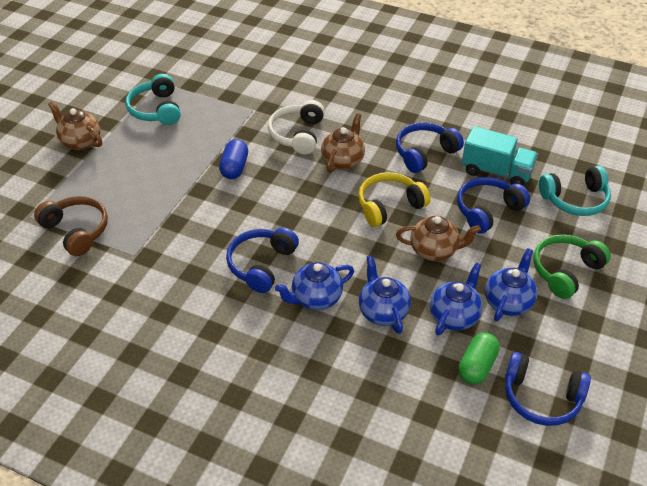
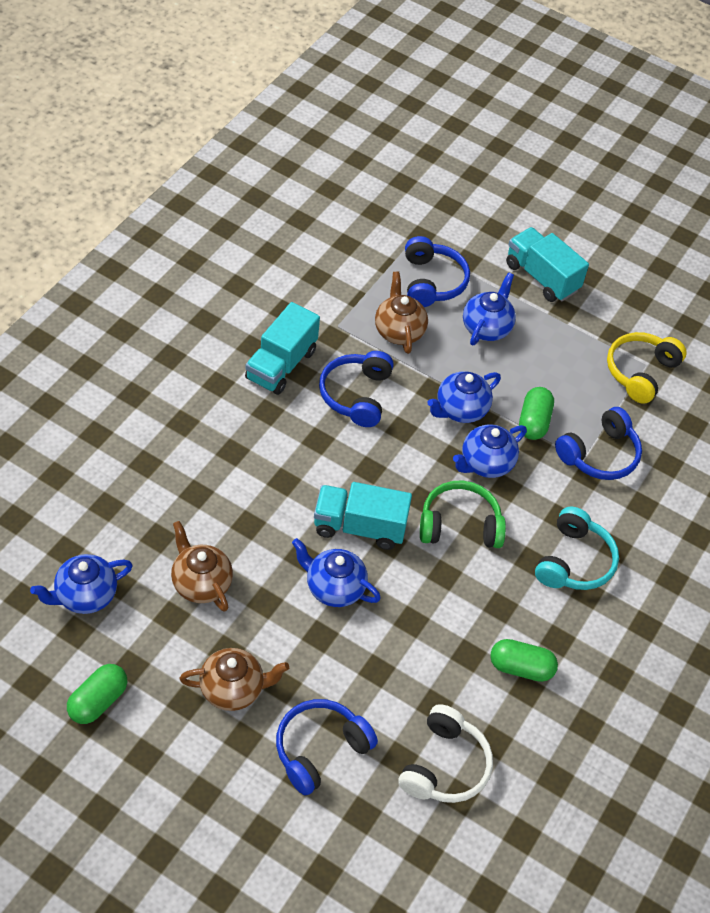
blue capsule: 1 -> 0
blue teapot: 4 -> 5
brown headphones: 1 -> 0
green capsule: 1 -> 3
turquoise headphones: 2 -> 1
turquoise truck: 1 -> 3

